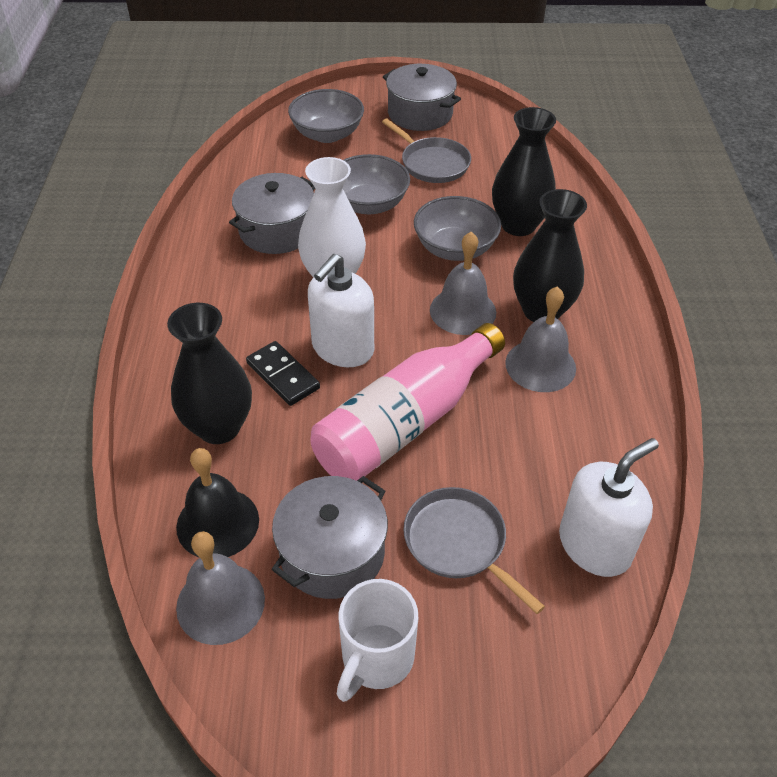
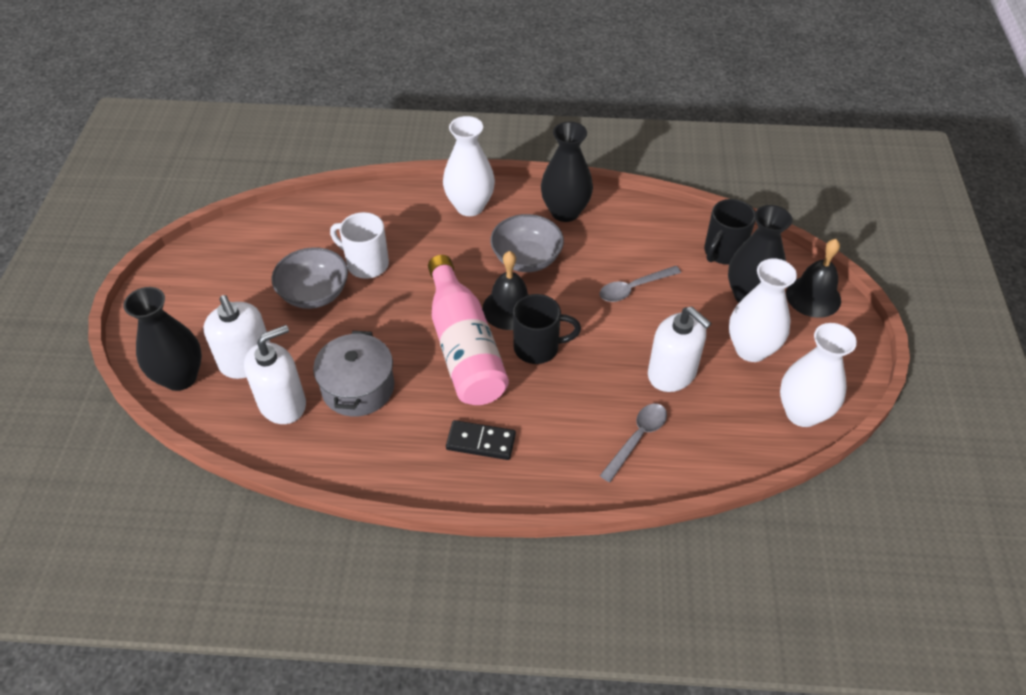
black bell: 1 -> 2
black mug: 0 -> 2
grey bell: 3 -> 0
grey bowl: 3 -> 2
grey pan: 2 -> 0
grey pot: 3 -> 1
grey spoon: 0 -> 2
white soap dispenser: 2 -> 3
white vase: 1 -> 3

